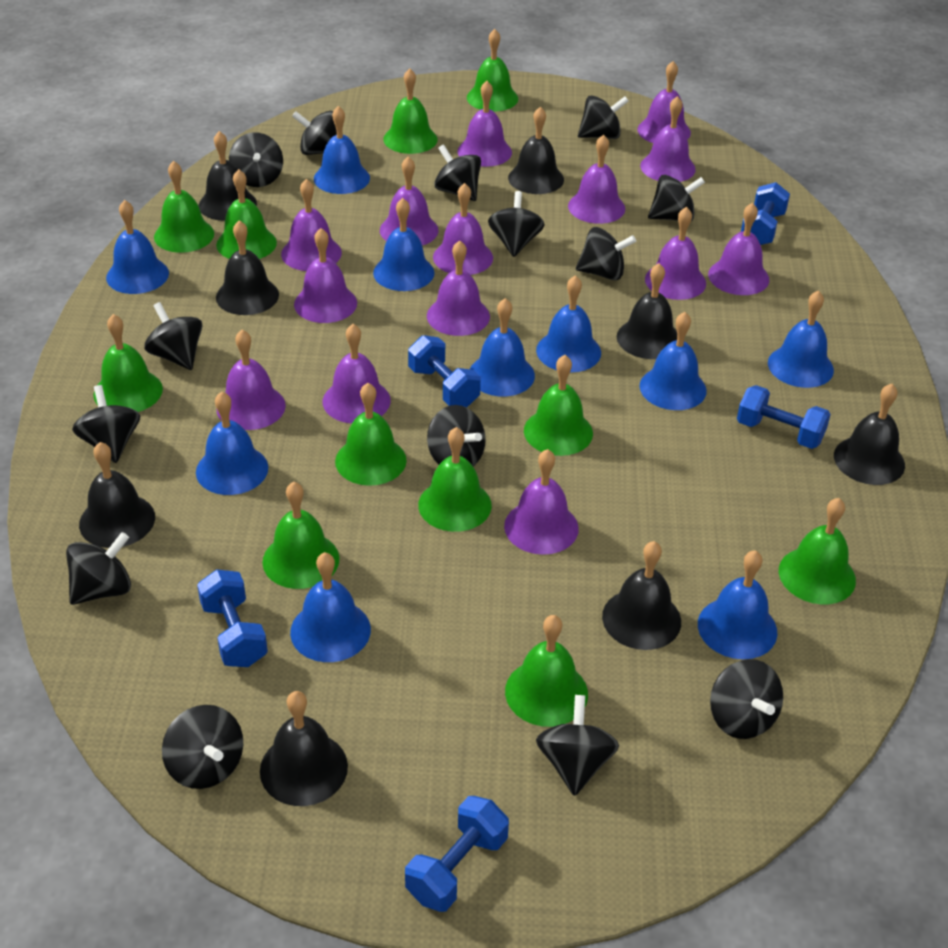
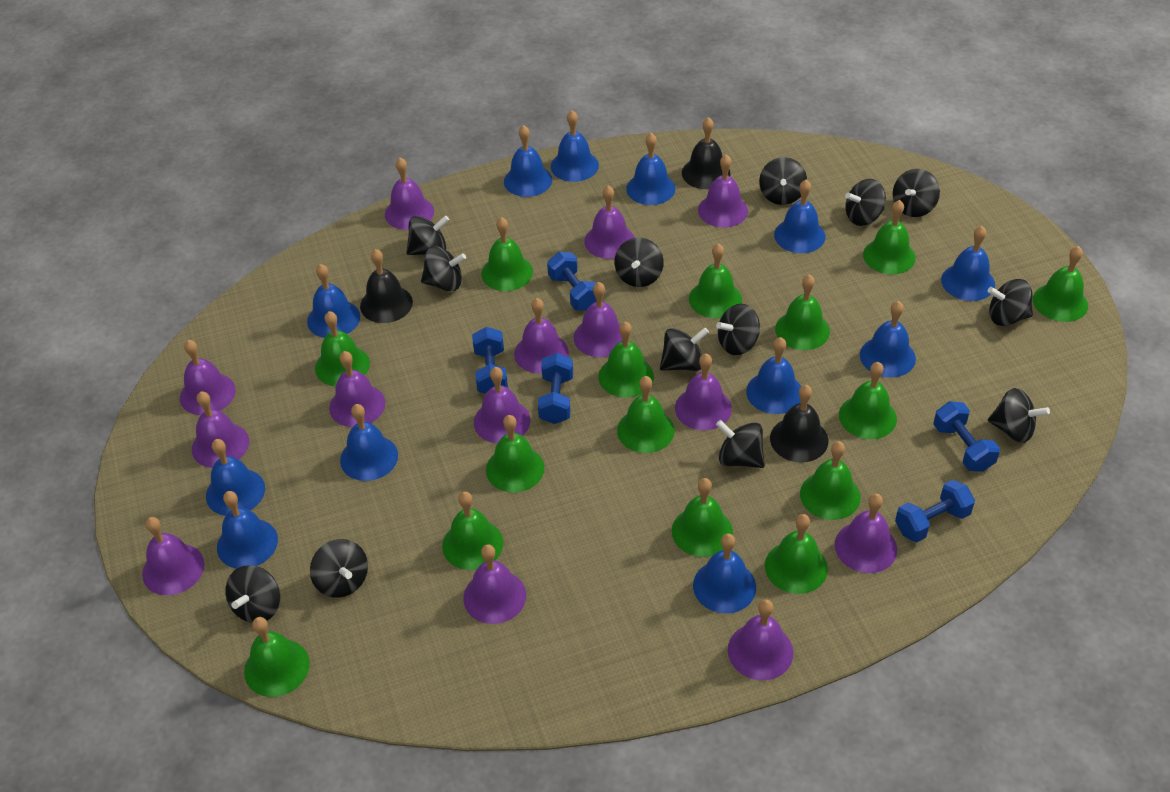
black bell: 8 -> 3
black spinning top: 14 -> 13
blue bell: 10 -> 12
green bell: 11 -> 15

